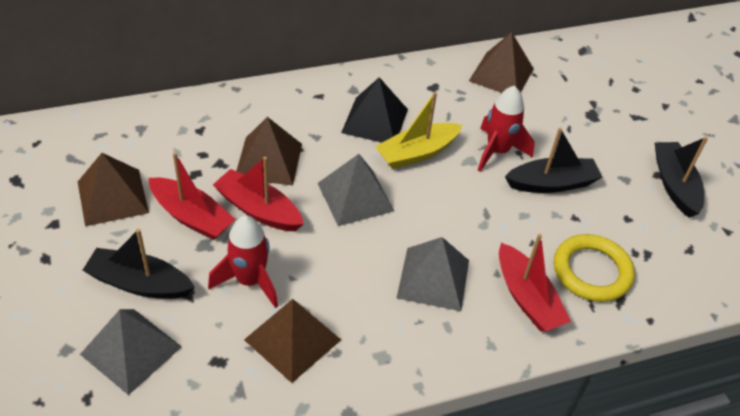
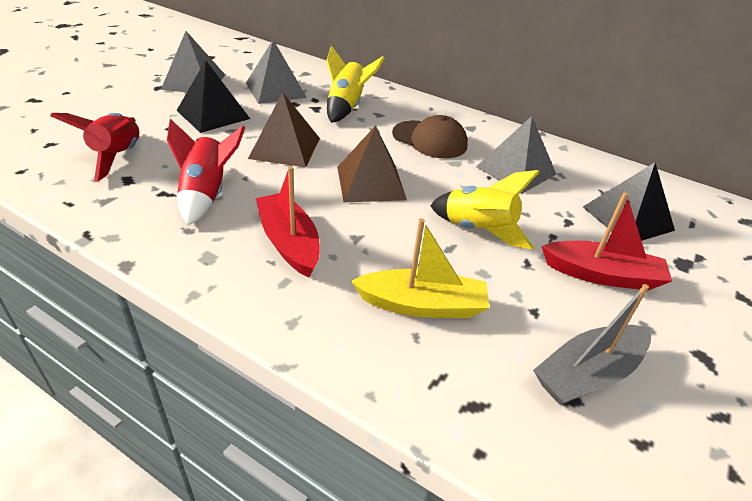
black boat: 3 -> 0
black pyramid: 1 -> 2
brown cap: 0 -> 1
brown pyramid: 4 -> 2
grey boat: 0 -> 1
red boat: 3 -> 2
yellow ring: 1 -> 0
yellow rocket: 0 -> 2

